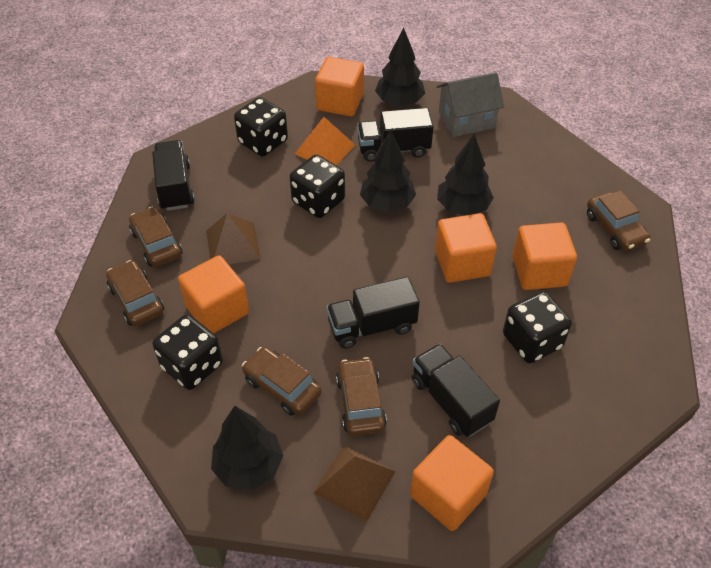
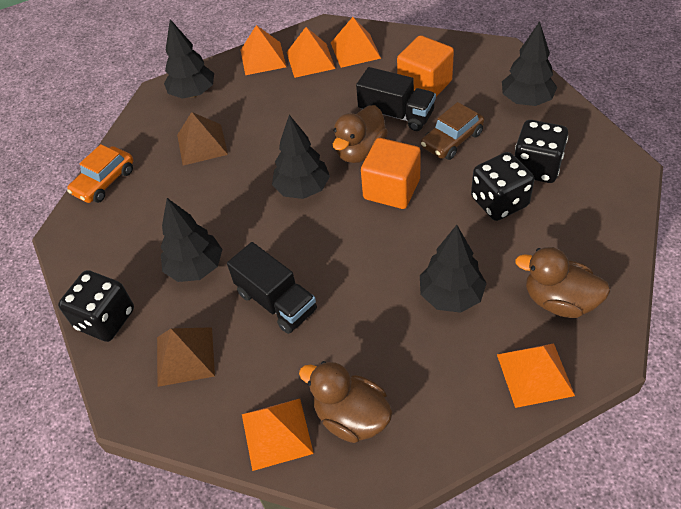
black dice: 4 -> 3
black tree: 4 -> 5
black truck: 4 -> 2
brown car: 5 -> 1
brown duck: 0 -> 3
grey house: 1 -> 0
orange car: 0 -> 1
orange cube: 5 -> 2
orange pyramid: 1 -> 5

